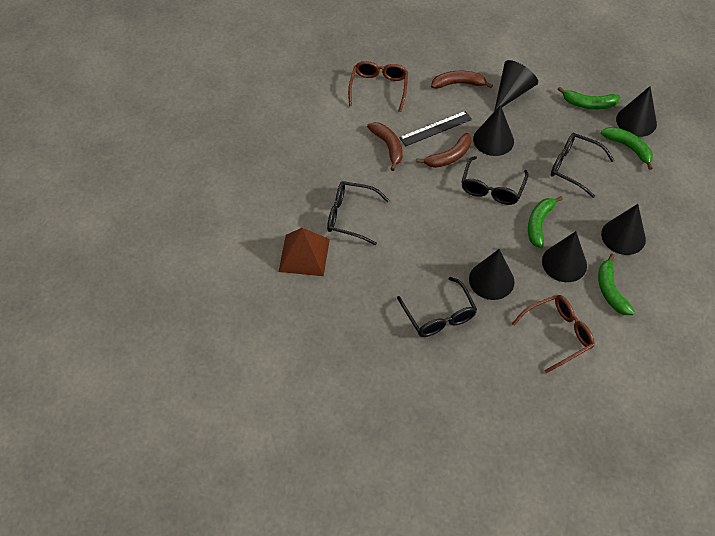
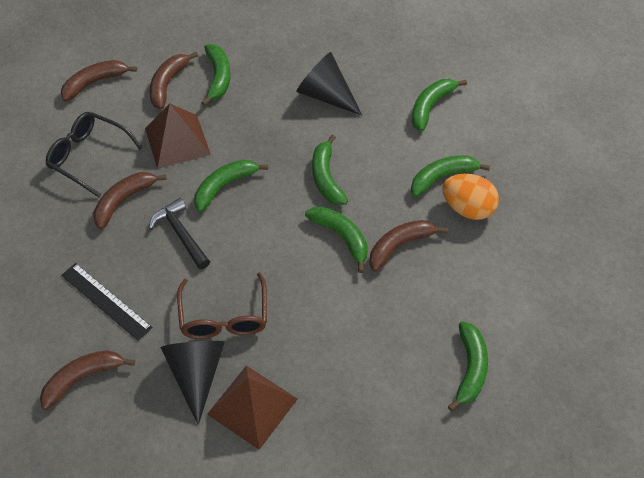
black cone: 6 -> 2
black glasses: 4 -> 1
black hammer: 0 -> 1
brown banana: 3 -> 5
brown glasses: 2 -> 1
brown pyramid: 1 -> 2
green banana: 4 -> 7
orange egg: 0 -> 1

